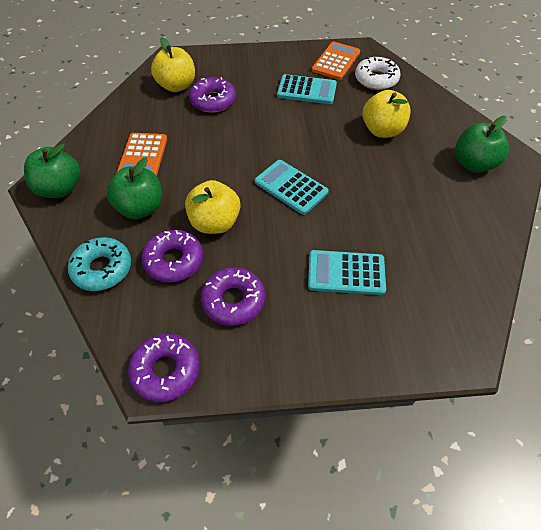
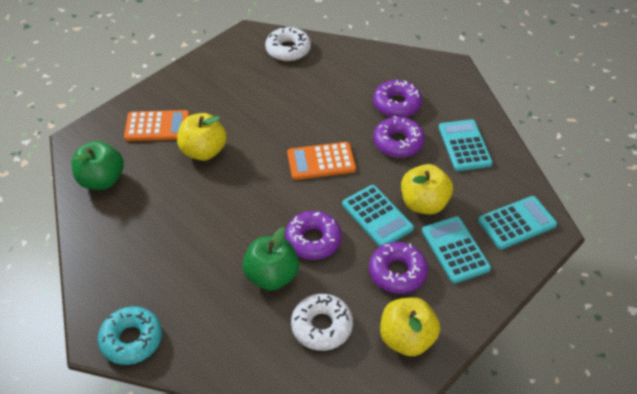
green apple: 3 -> 2
turquoise calculator: 3 -> 4
white donut: 1 -> 2

